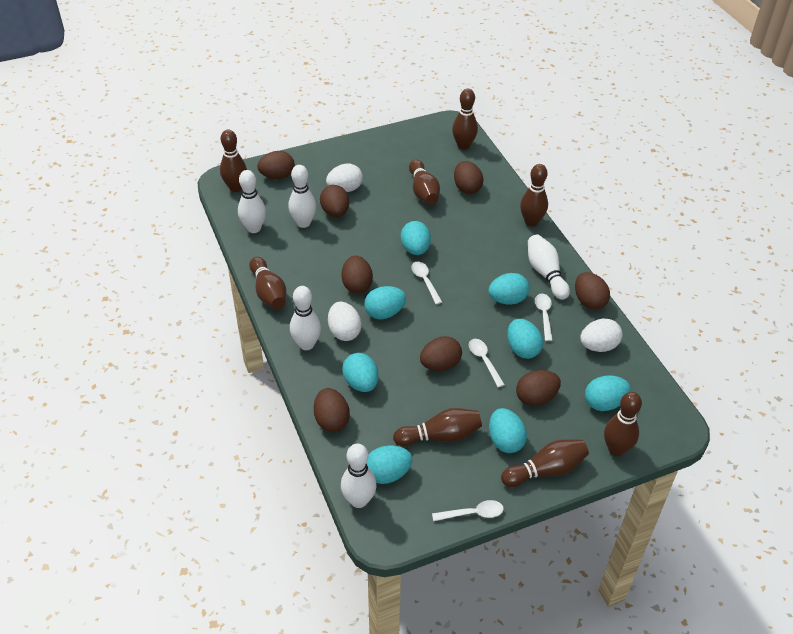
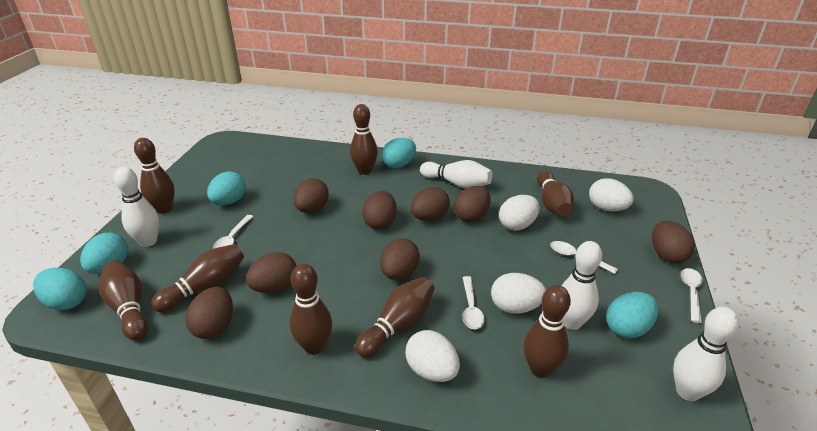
turquoise egg: 8 -> 5
white bowling pin: 5 -> 4
white egg: 3 -> 4

